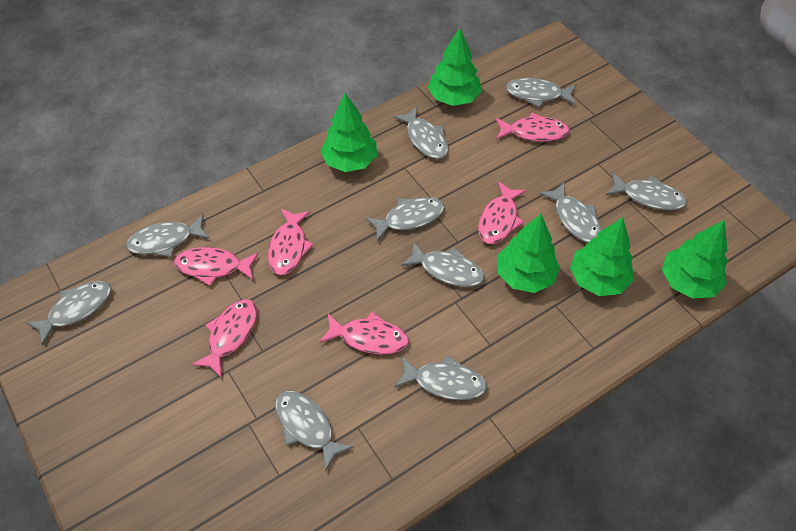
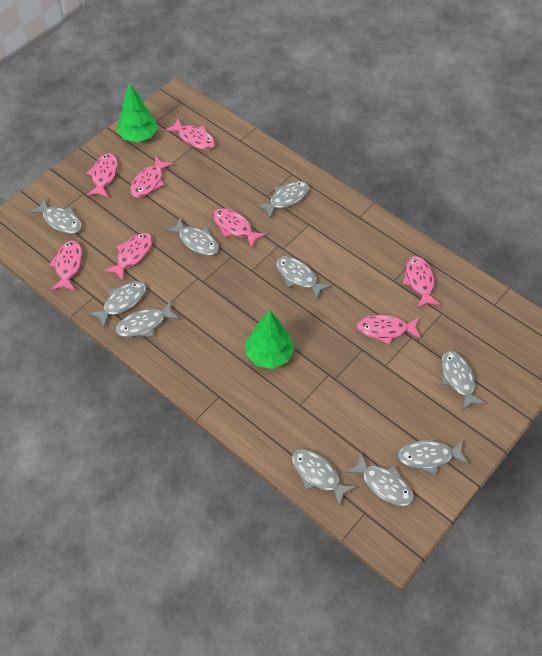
green tree: 5 -> 2
pink fish: 6 -> 8

